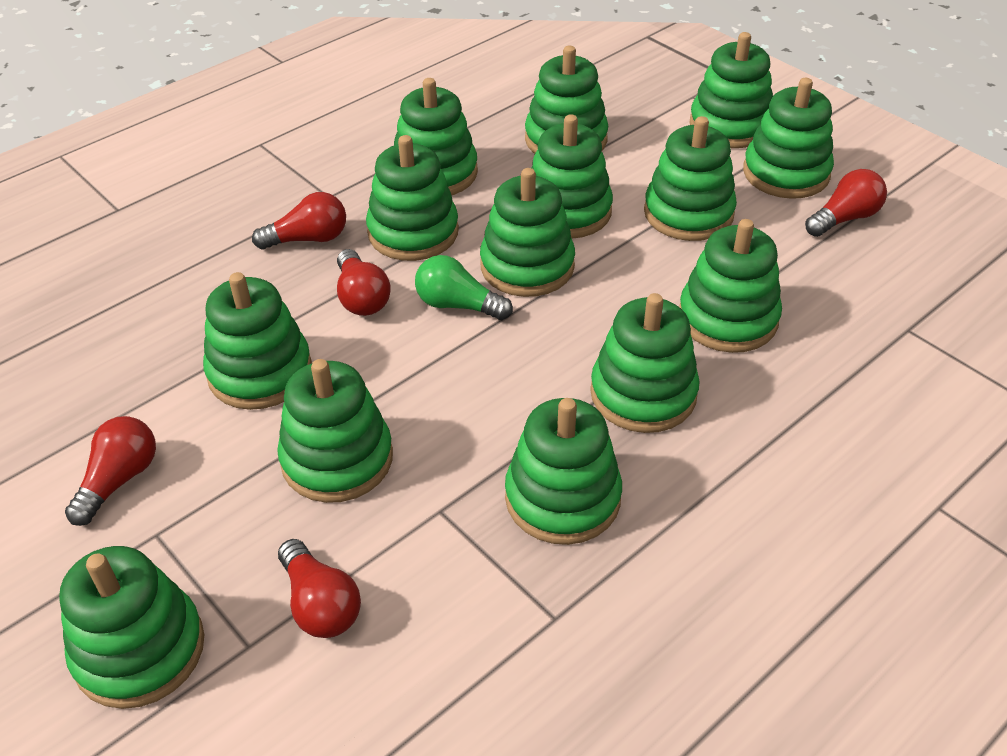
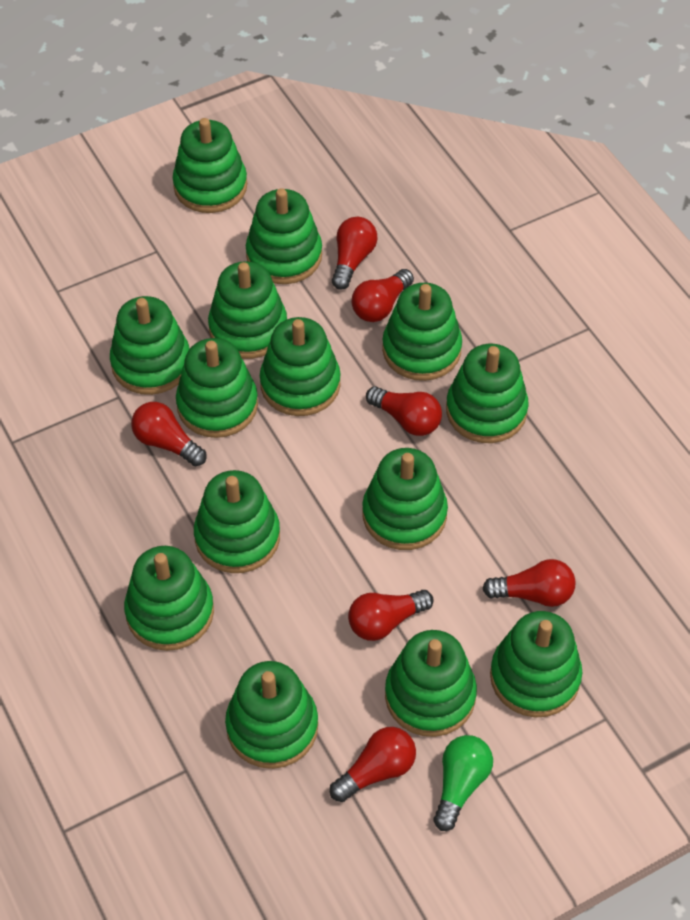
red light bulb: 5 -> 7

